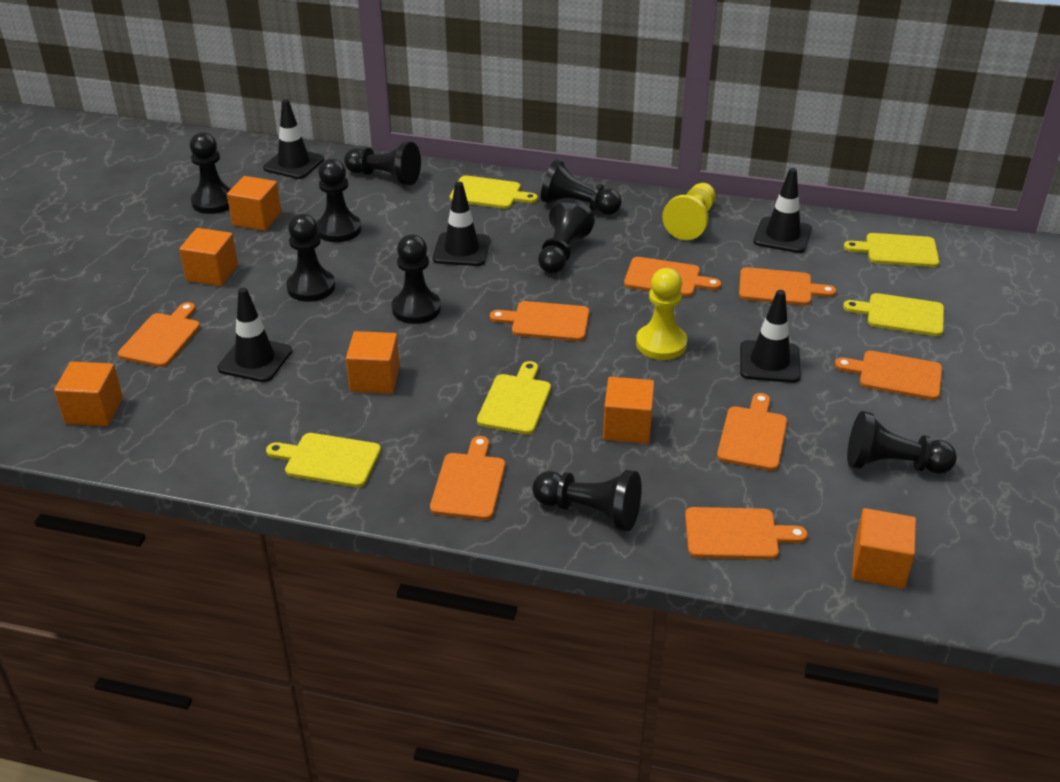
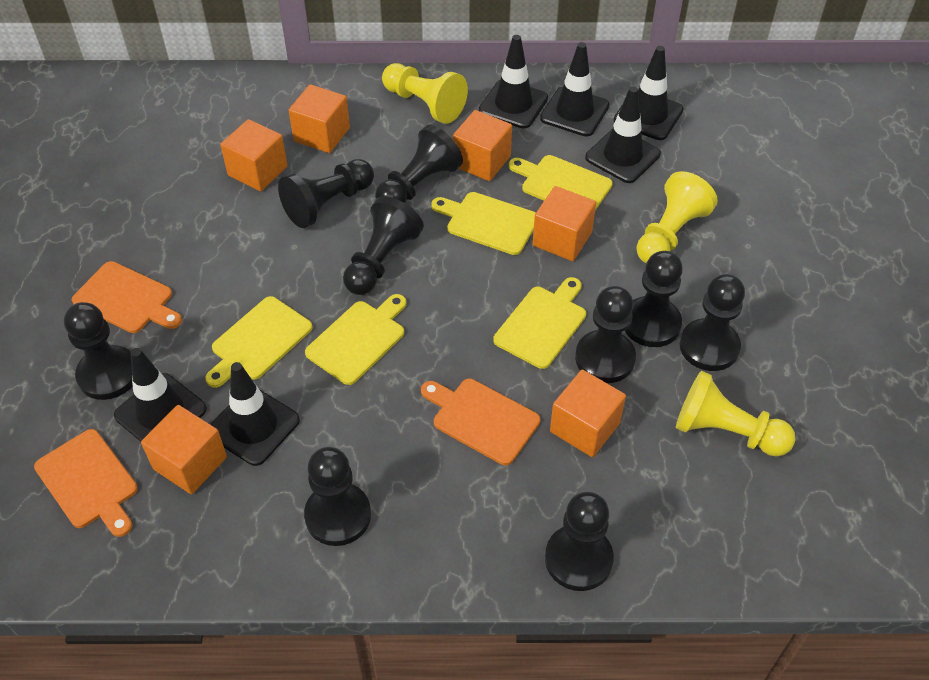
black traffic cone: 5 -> 6
orange cutting board: 8 -> 3
yellow pawn: 2 -> 3

